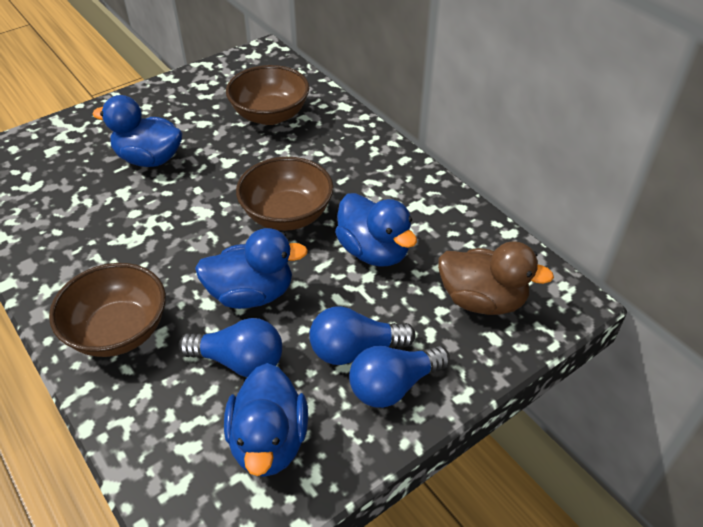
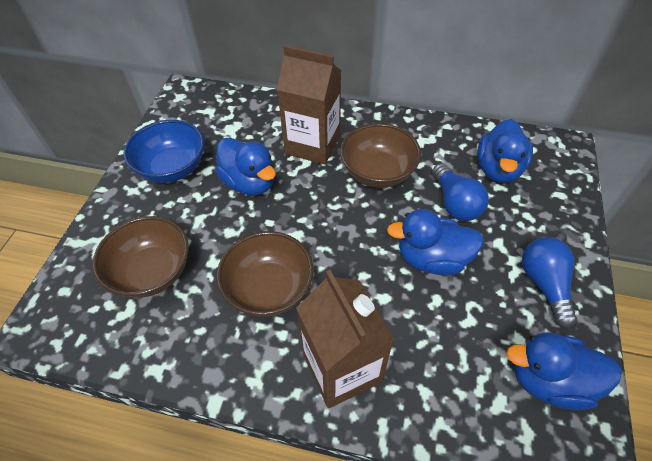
blue bowl: 0 -> 1
blue light bulb: 3 -> 2
brown carton: 0 -> 2
brown duck: 1 -> 0

